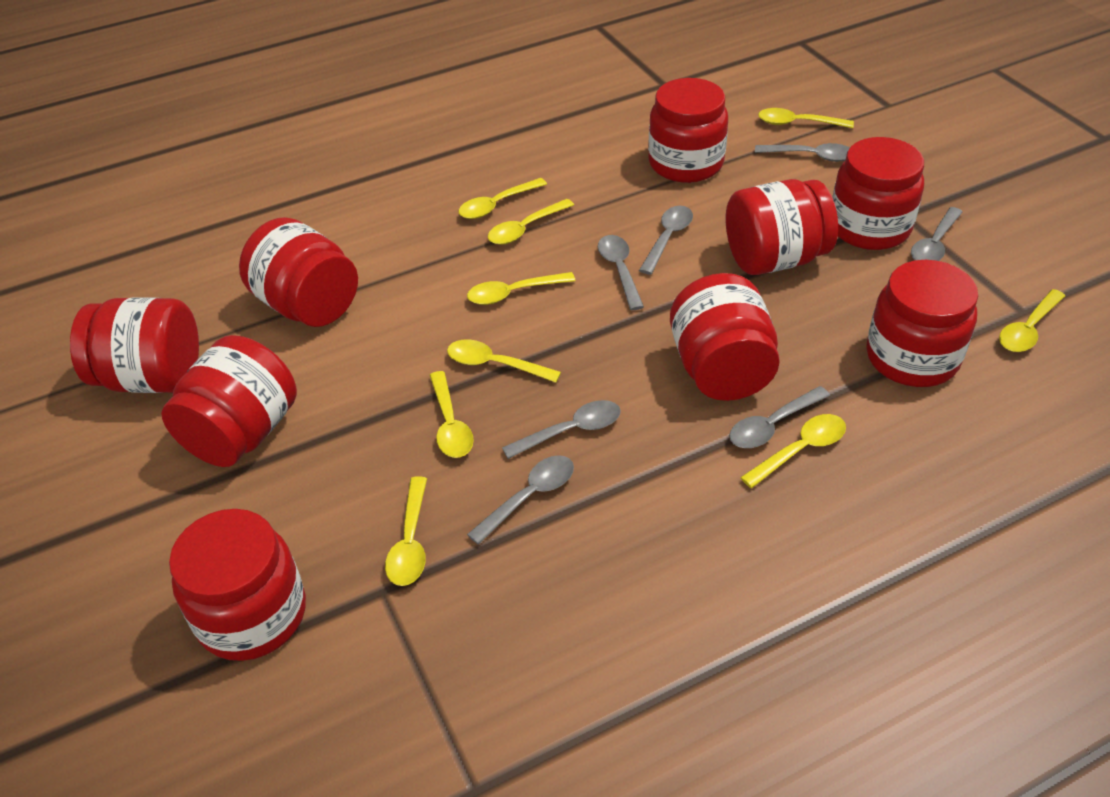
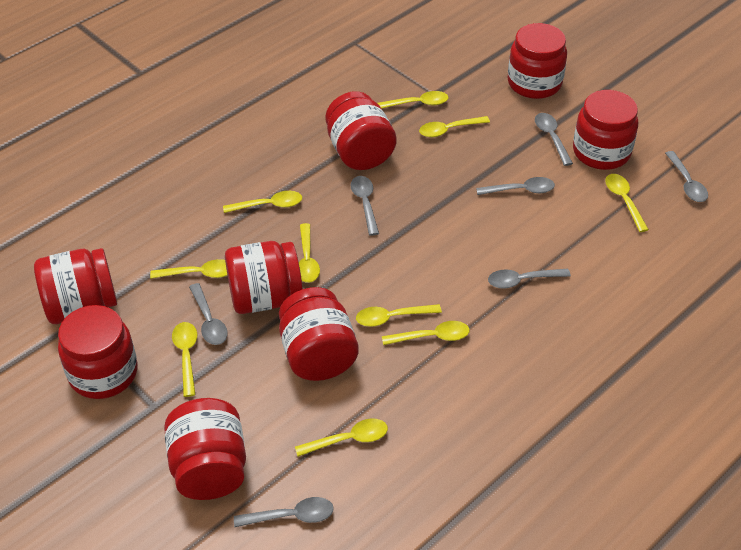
red jar: 9 -> 8
yellow spoon: 9 -> 10

